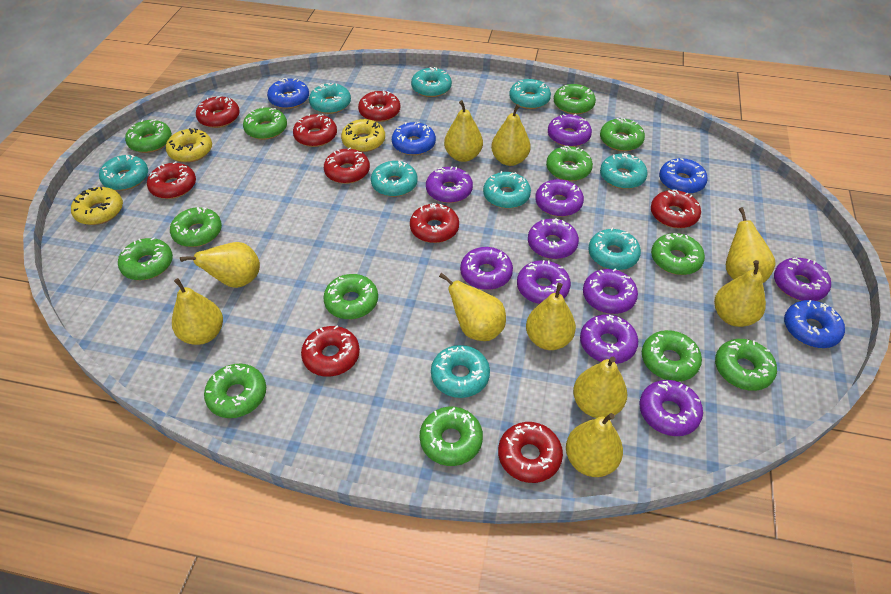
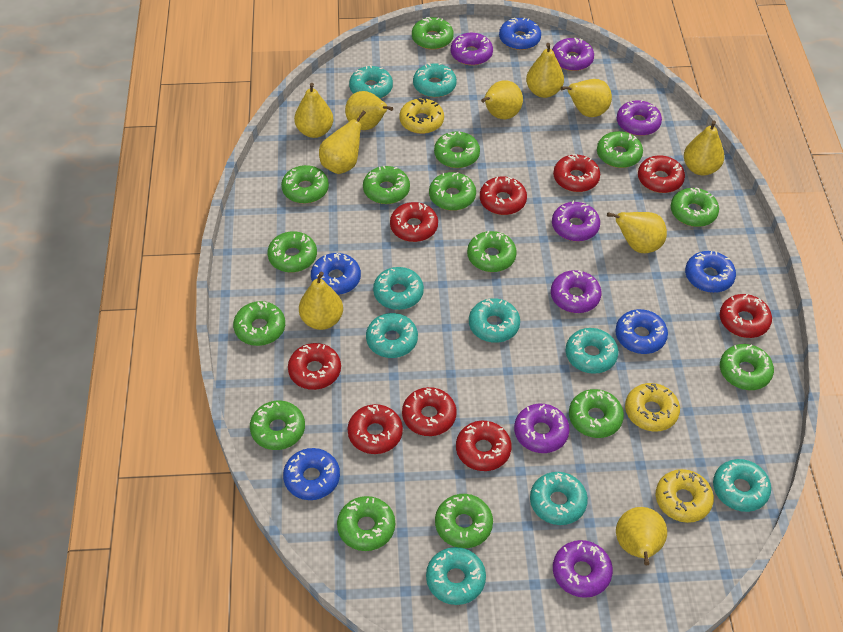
blue donut: 4 -> 5
green donut: 13 -> 15
purple donut: 10 -> 7

